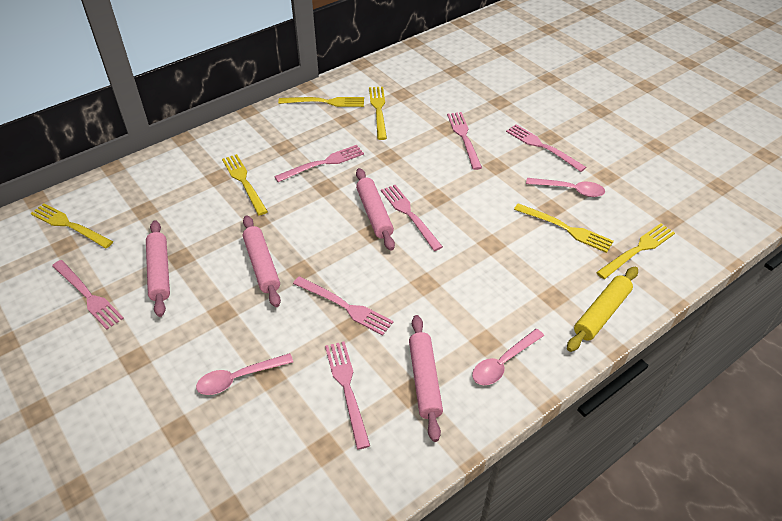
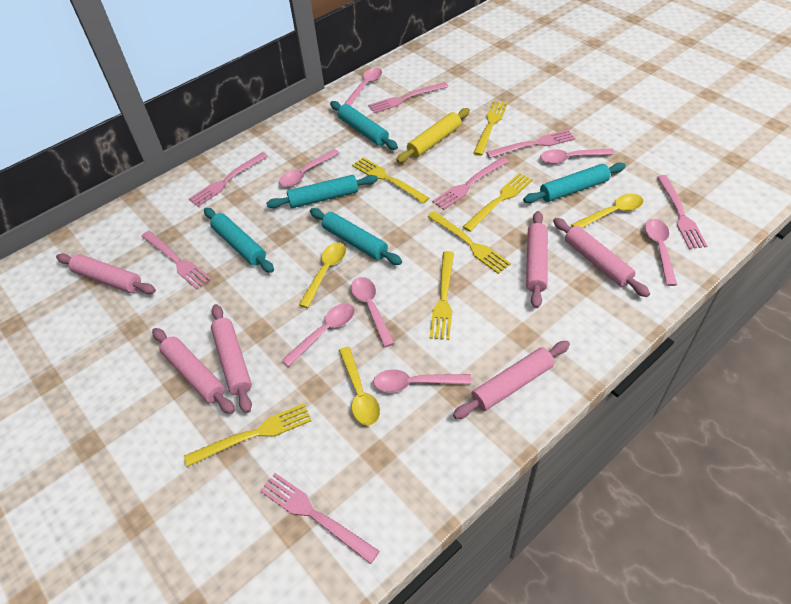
pink rolling pin: 4 -> 6
pink spoon: 3 -> 7
turquoise rolling pin: 0 -> 5
yellow spoon: 0 -> 3

